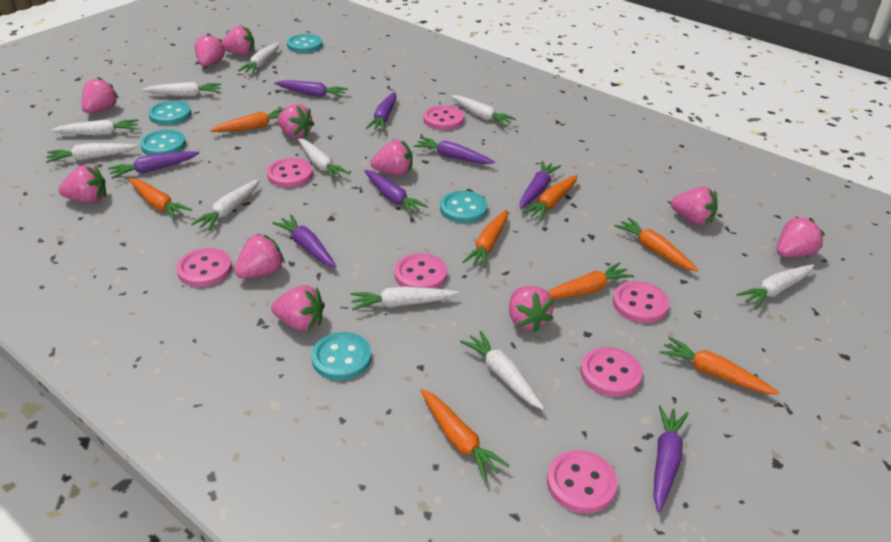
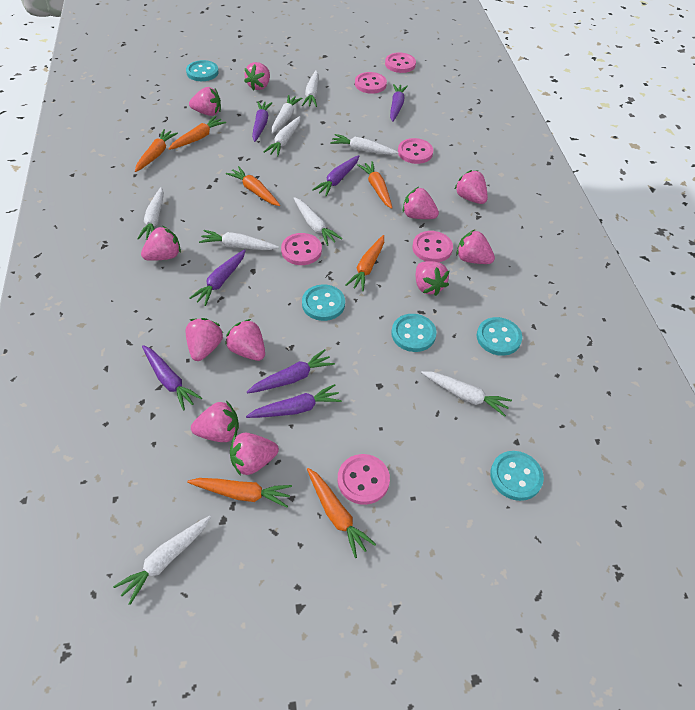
orange carrot: 8 -> 7
pink button: 7 -> 6
purple carrot: 8 -> 7
white carrot: 10 -> 9

